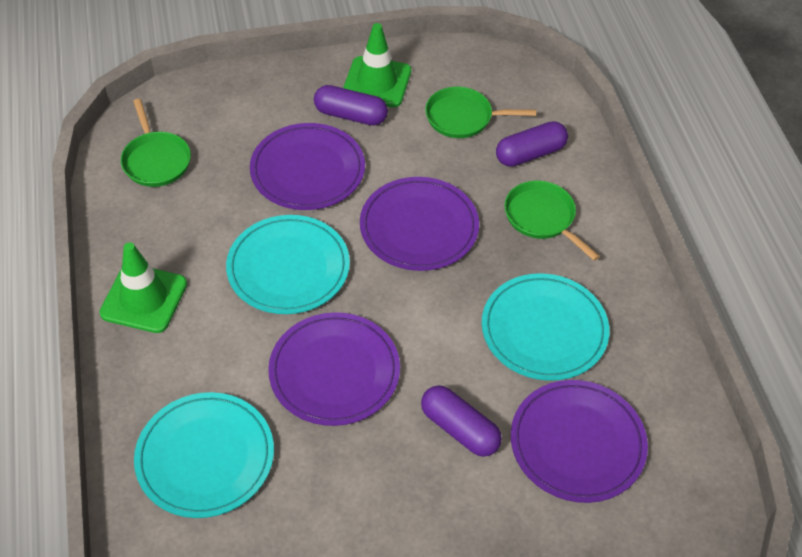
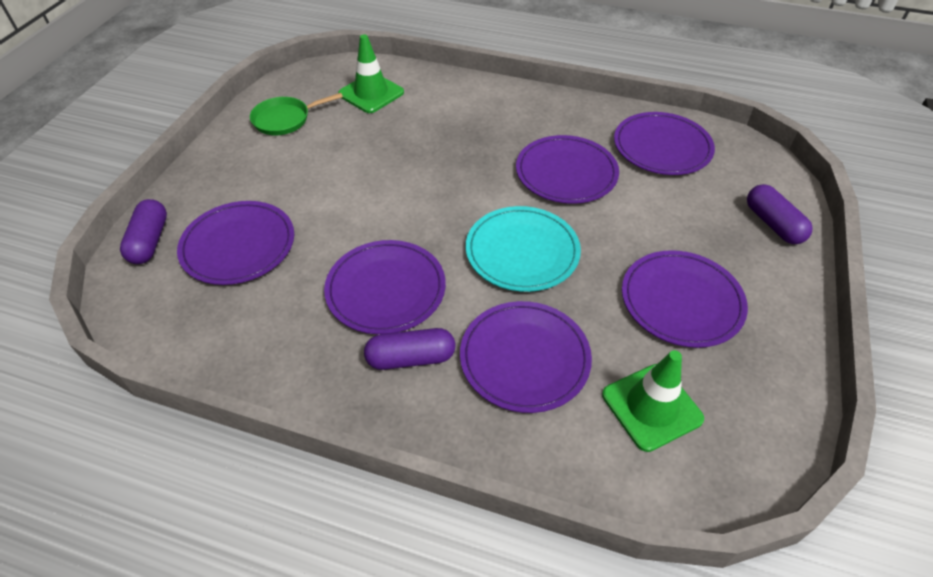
green pan: 3 -> 1
purple plate: 4 -> 6
turquoise plate: 3 -> 1

